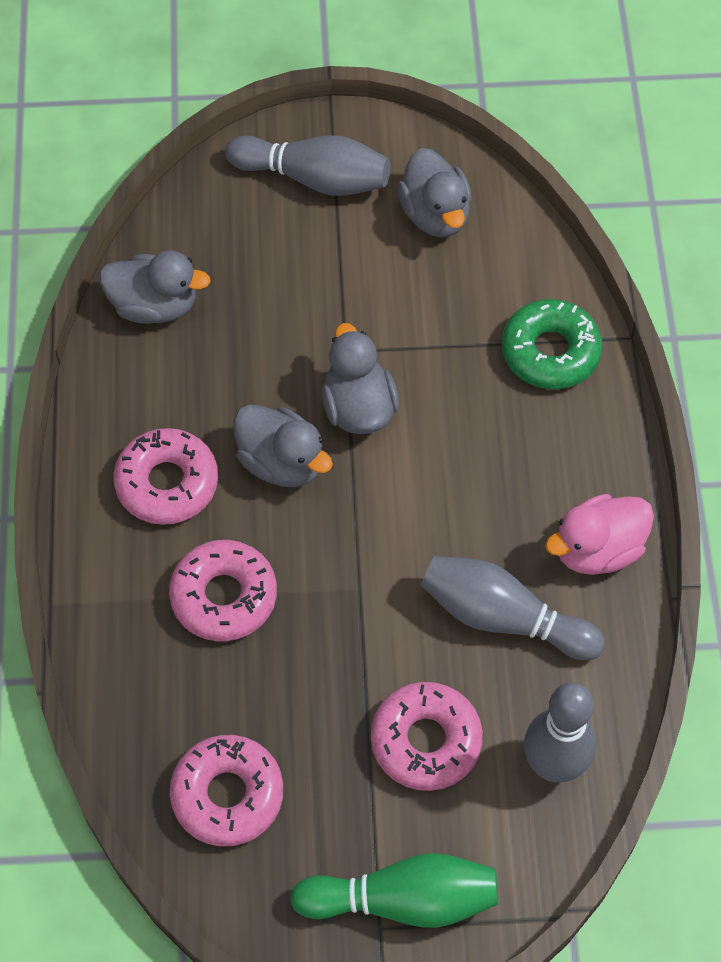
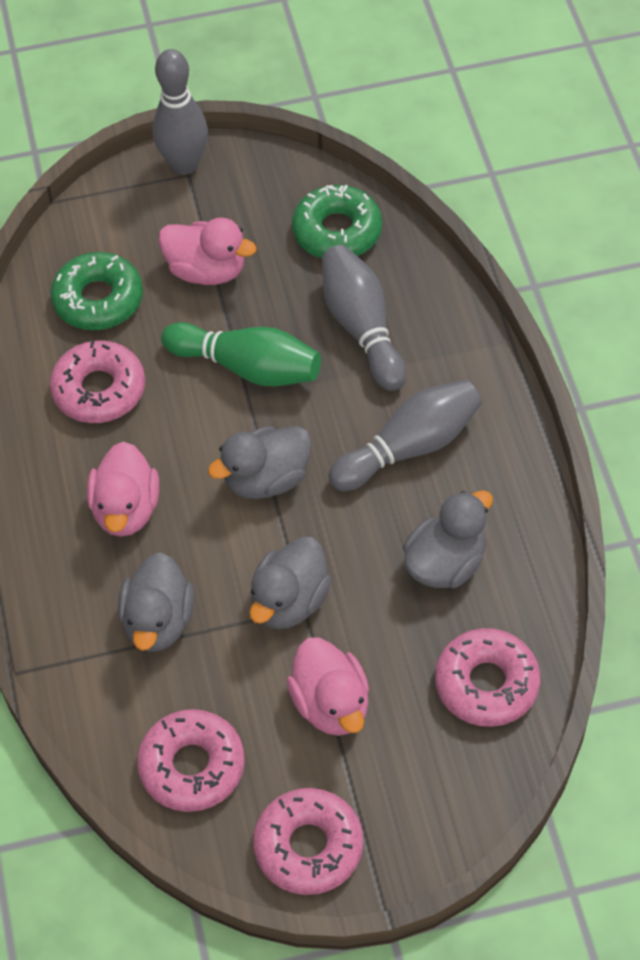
green donut: 1 -> 2
pink duck: 1 -> 3

